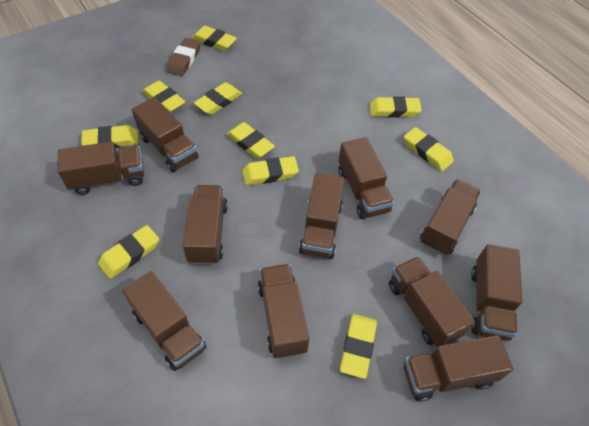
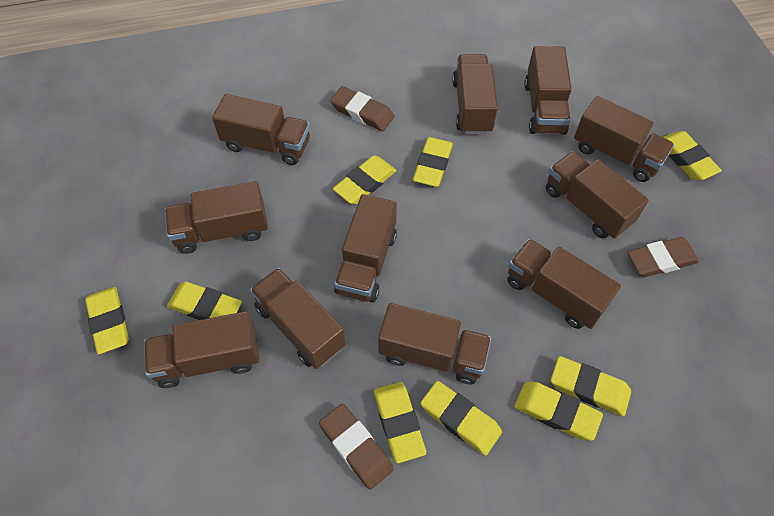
brown eraser: 1 -> 3
yellow eraser: 10 -> 9

